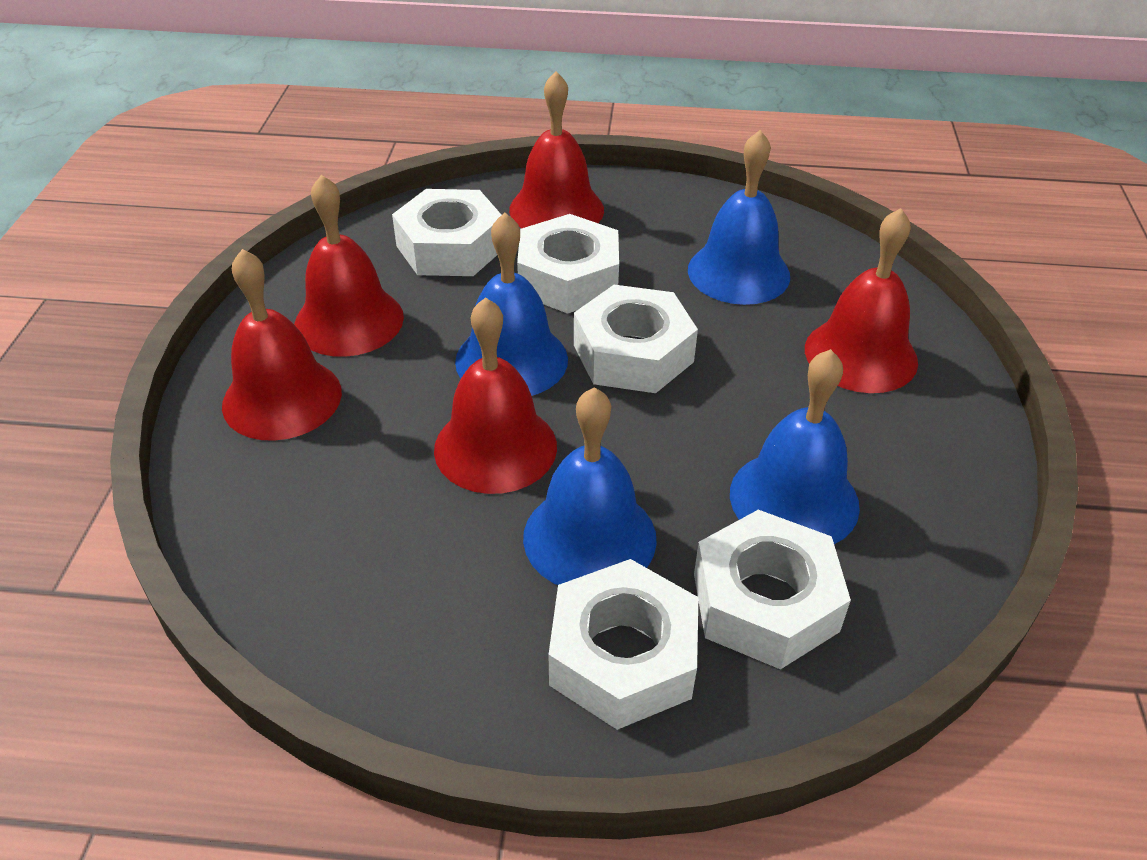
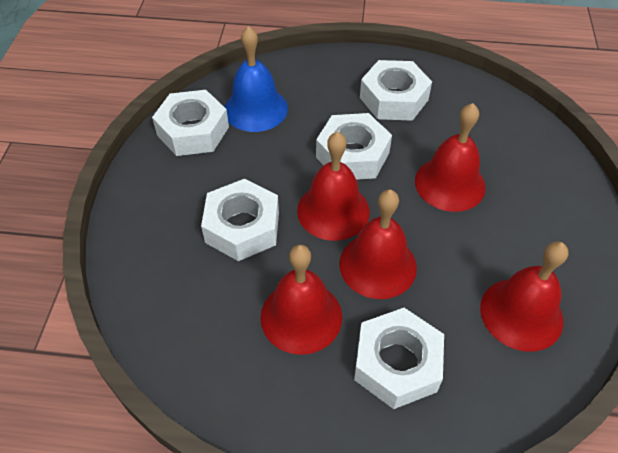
blue bell: 4 -> 1

